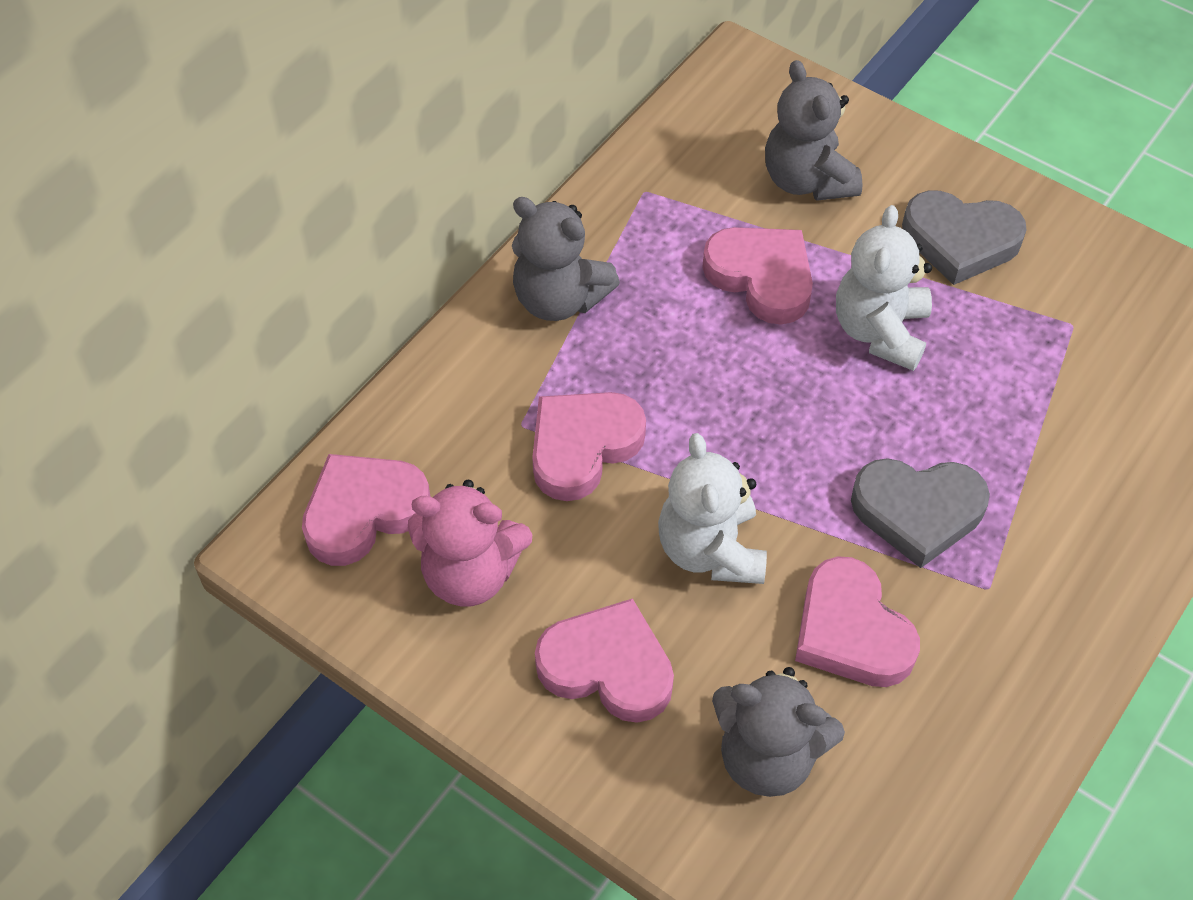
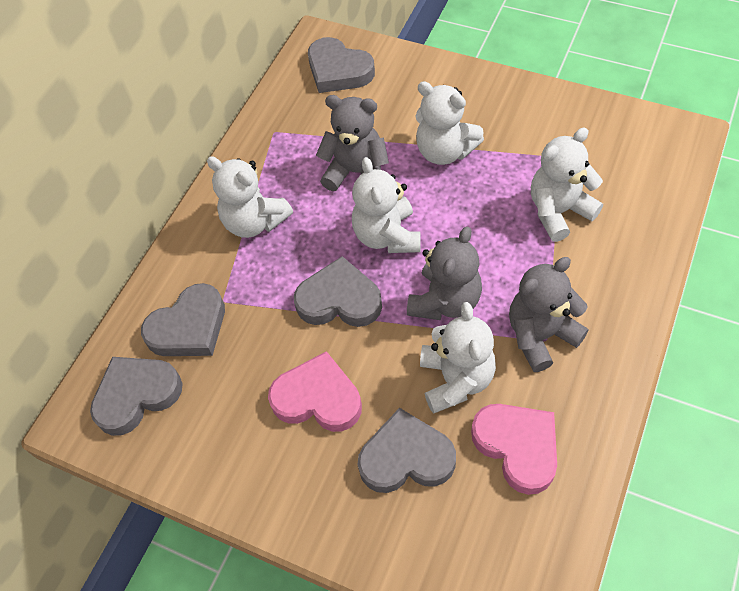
grey heart: 2 -> 5
pink heart: 5 -> 2
pink teddy bear: 1 -> 0
white teddy bear: 2 -> 5

